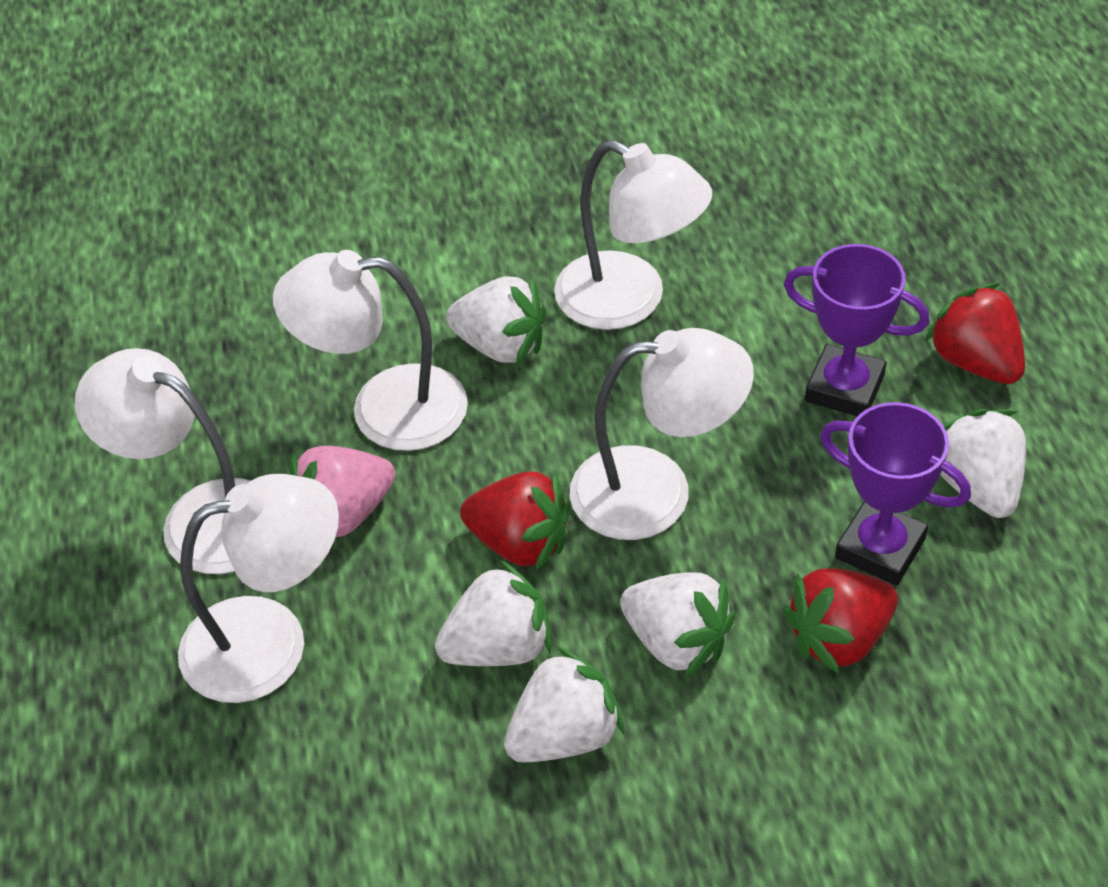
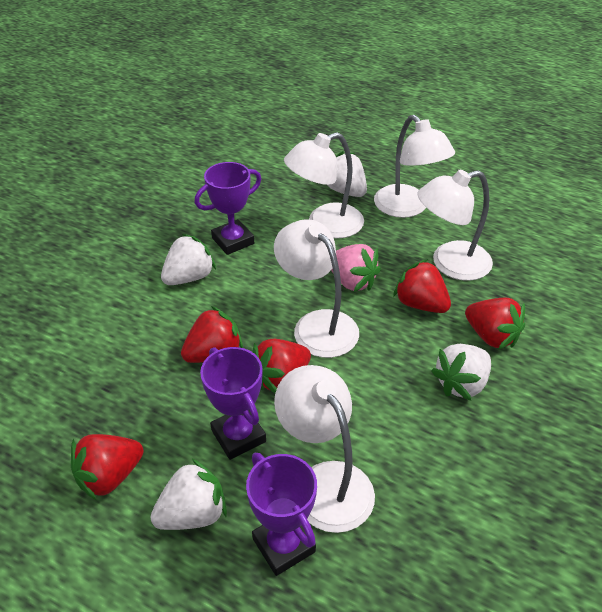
purple trophy: 2 -> 3
red strawberry: 3 -> 5
white strawberry: 5 -> 4

